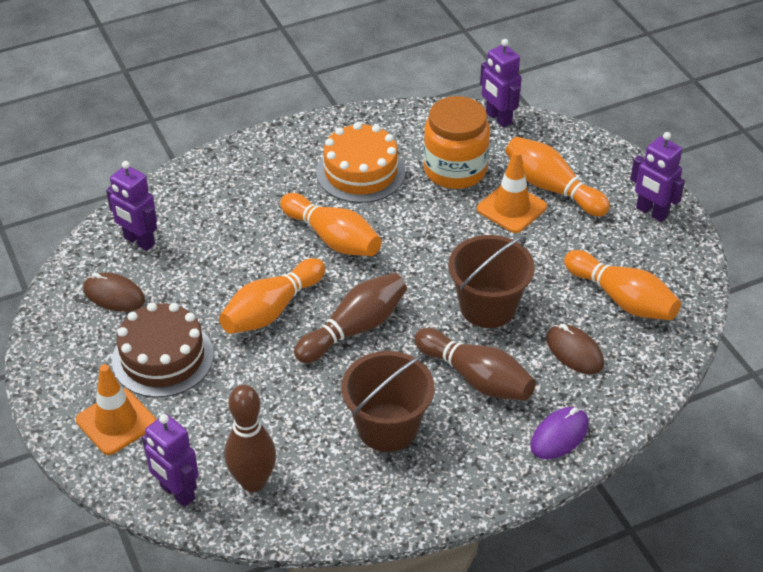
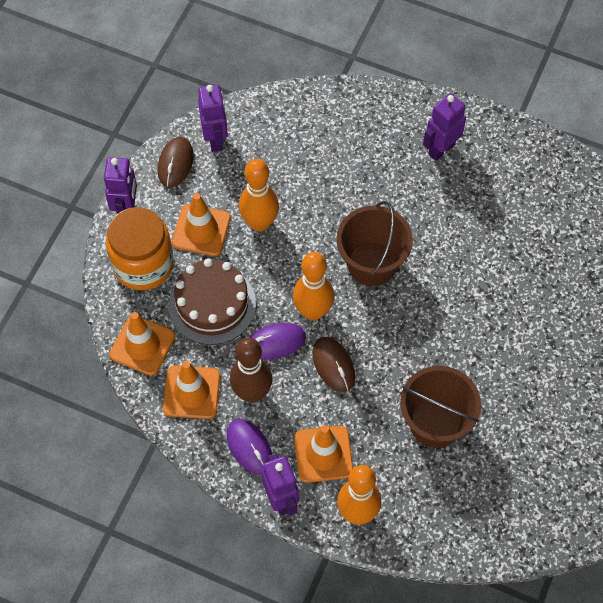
brown bowling pin: 3 -> 1
orange bowling pin: 4 -> 3
orange cake: 1 -> 0
orange traffic cone: 2 -> 4
purple mouse: 1 -> 2

